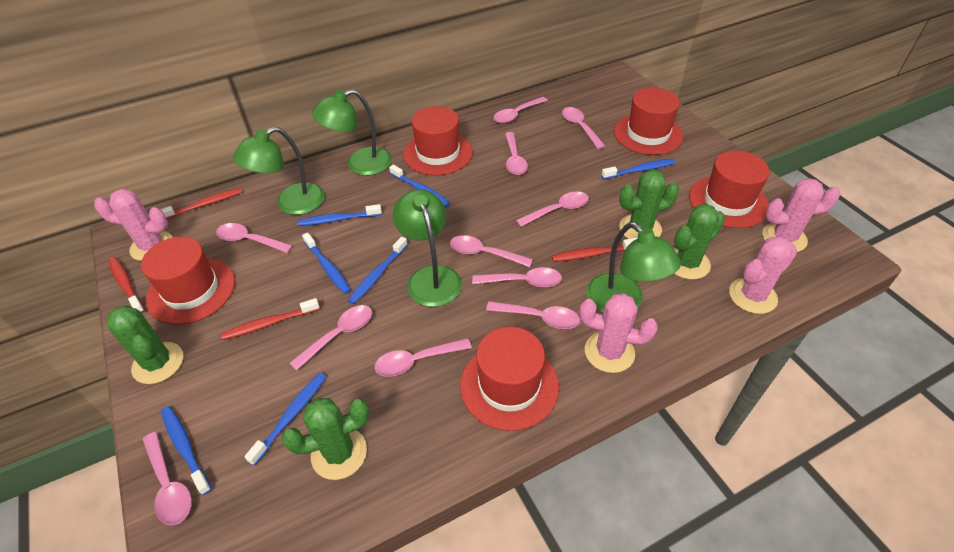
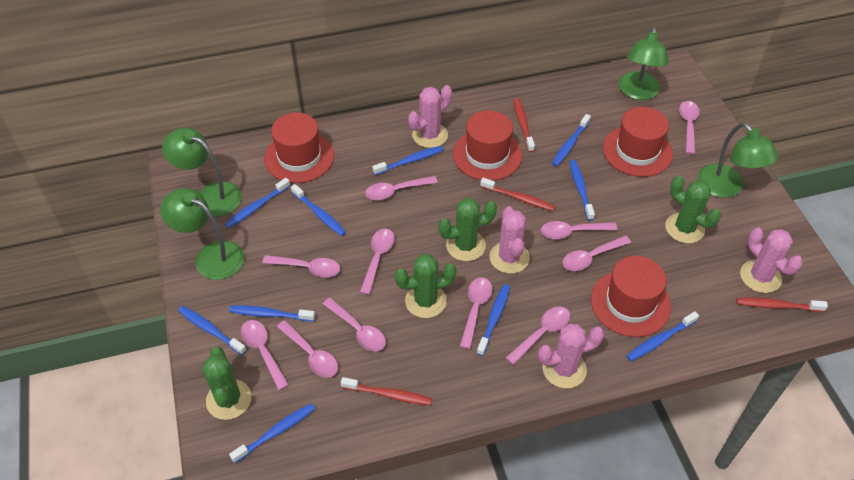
blue toothbrush: 7 -> 10
red hat: 5 -> 4

